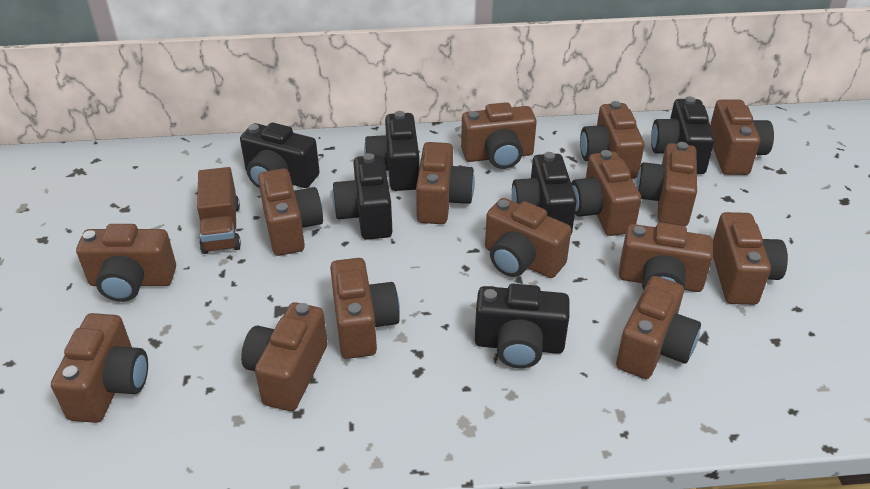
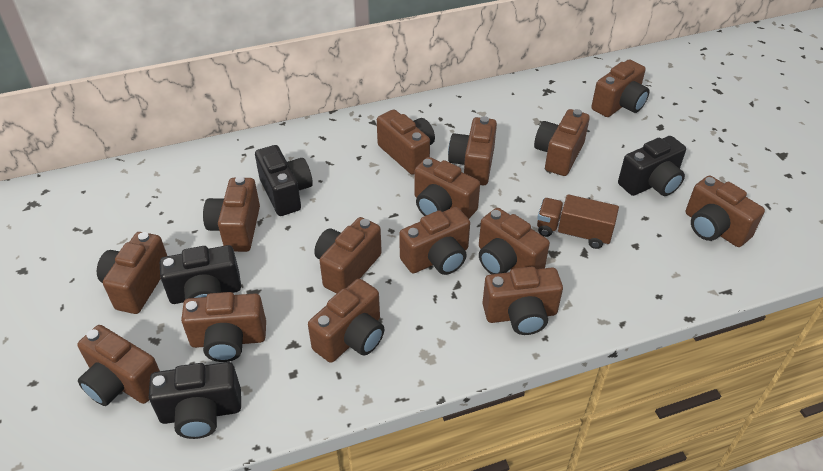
black camera: 6 -> 4

